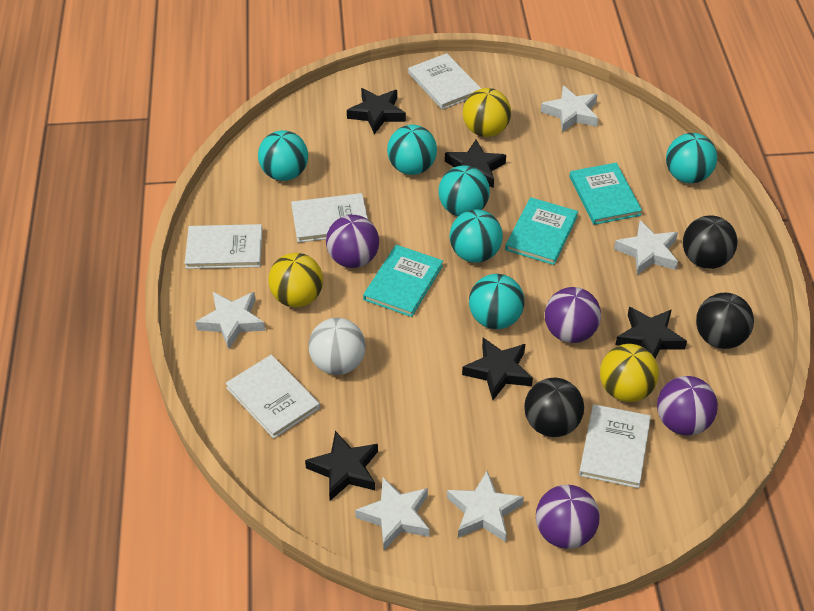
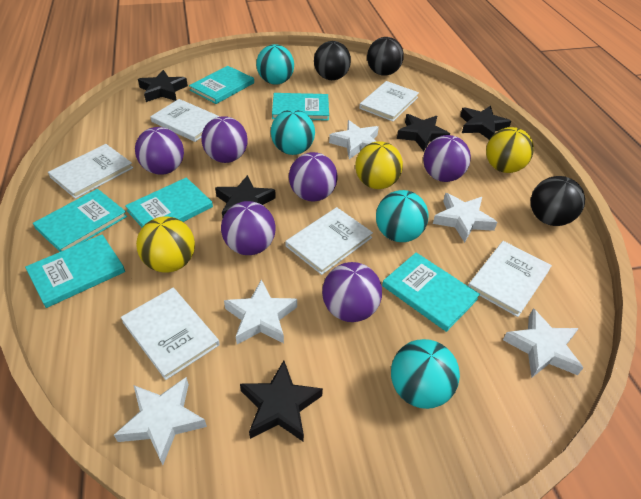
purple ball: 4 -> 6
turquoise ball: 6 -> 4
turquoise book: 3 -> 6
white ball: 1 -> 0
white book: 5 -> 6

